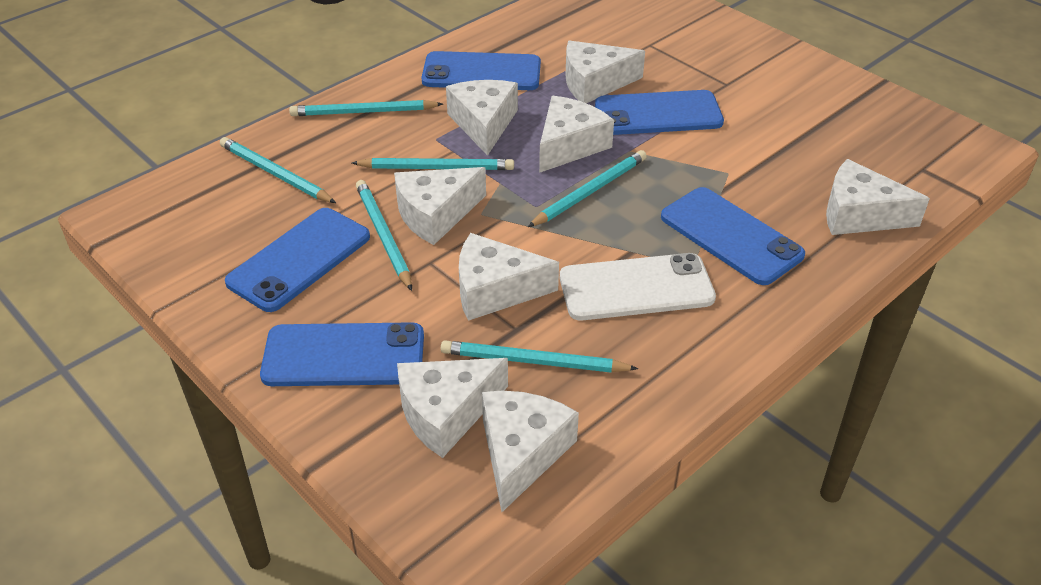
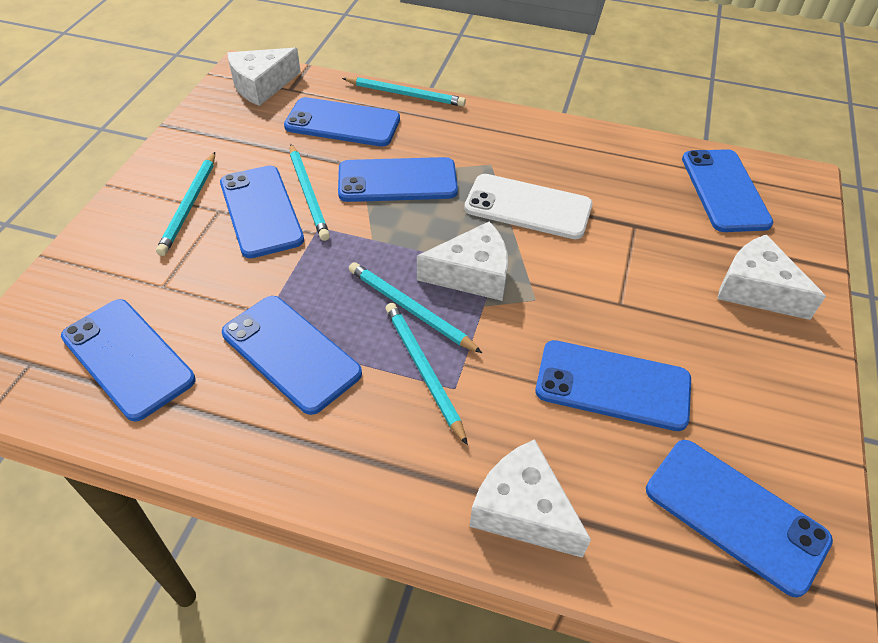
blue phone: 5 -> 8
turquoise pencil: 6 -> 5
white cheese: 8 -> 4

